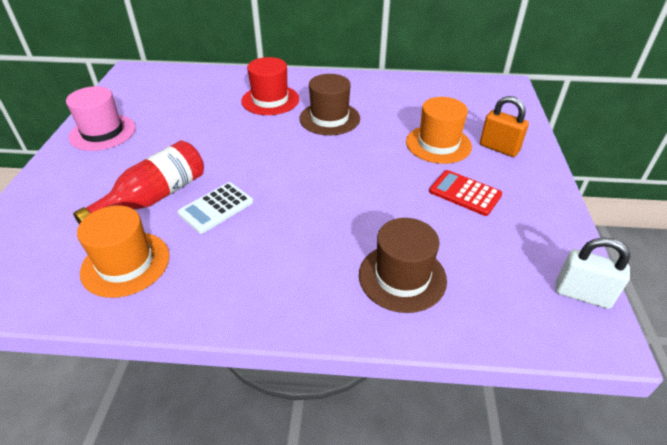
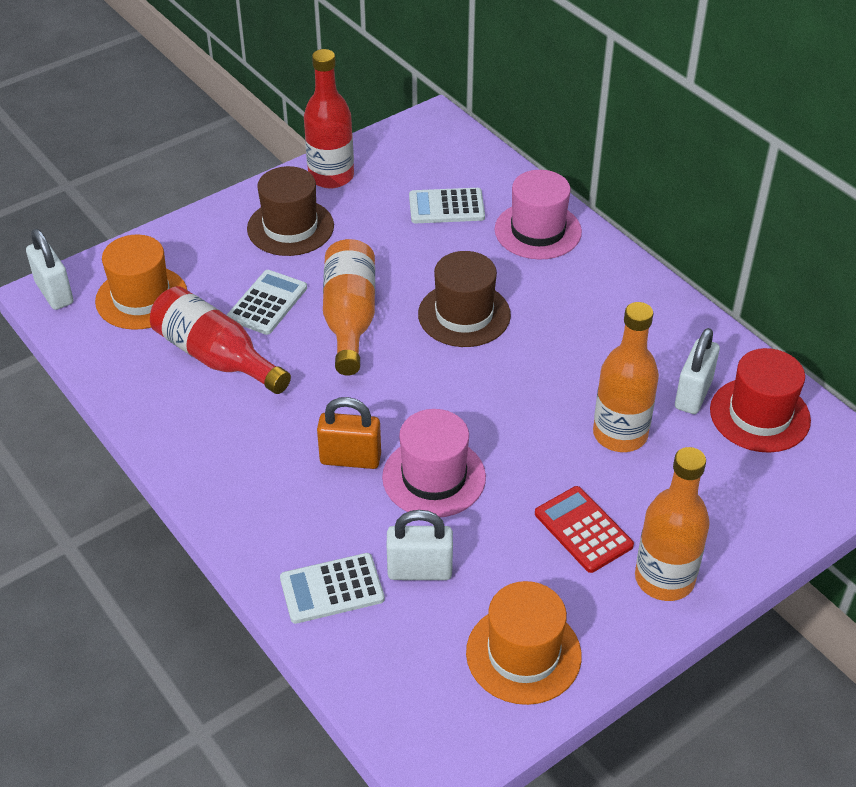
orange bottle: 0 -> 3
pink hat: 1 -> 2
red bottle: 1 -> 2
white calculator: 1 -> 3
white padlock: 1 -> 3

